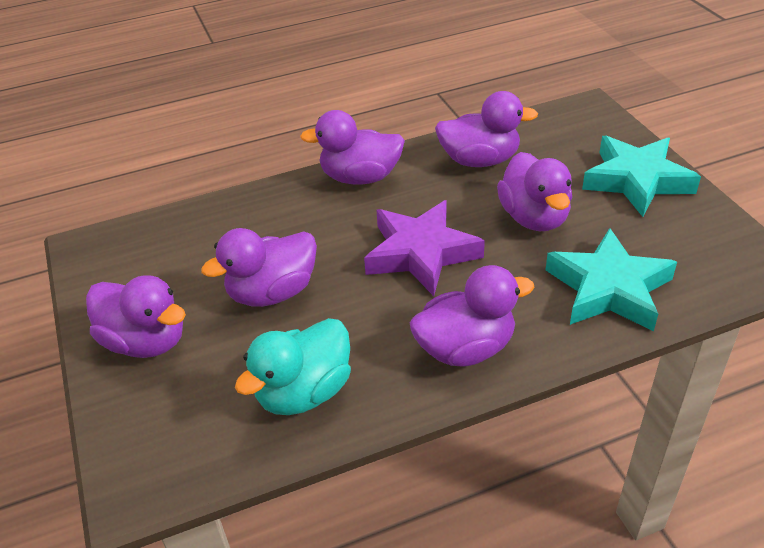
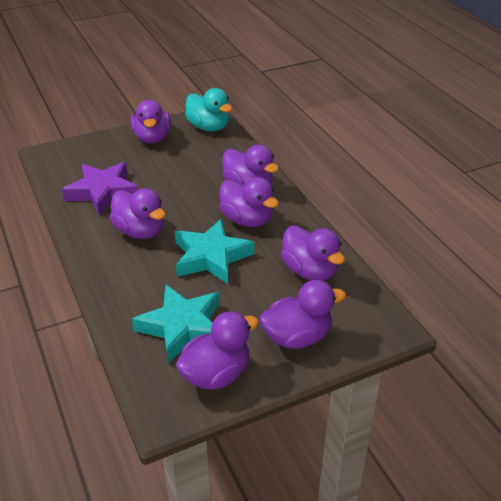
purple duck: 6 -> 7

